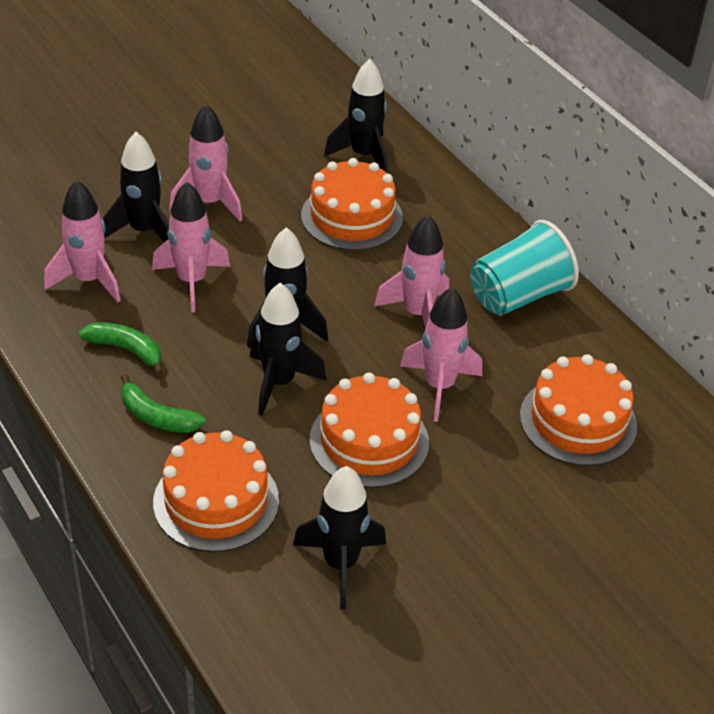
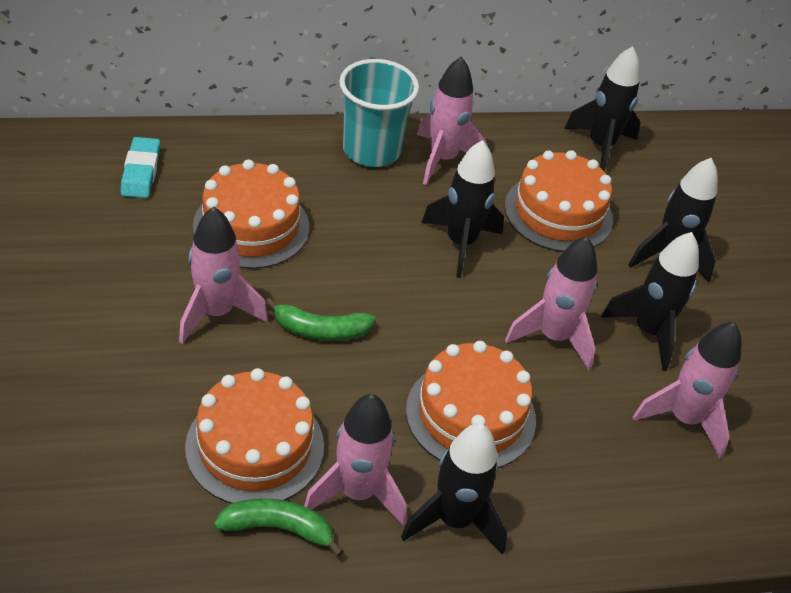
turquoise eraser: 0 -> 1

